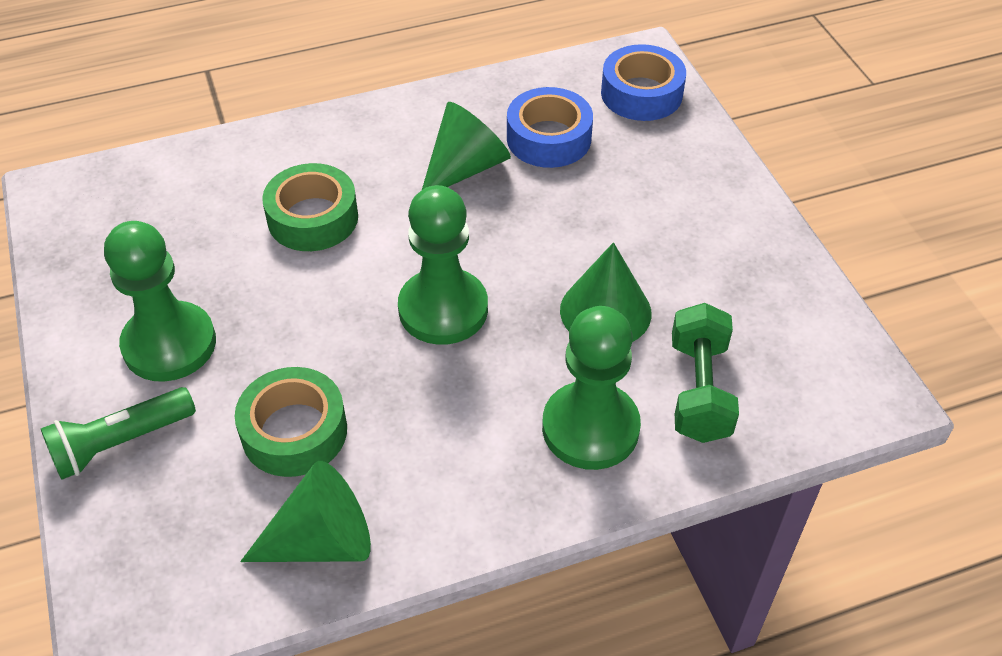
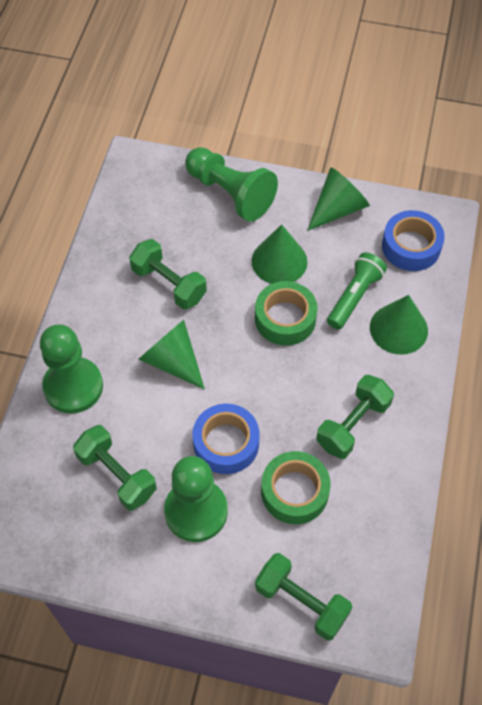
green cone: 3 -> 4
green dumbbell: 1 -> 4

